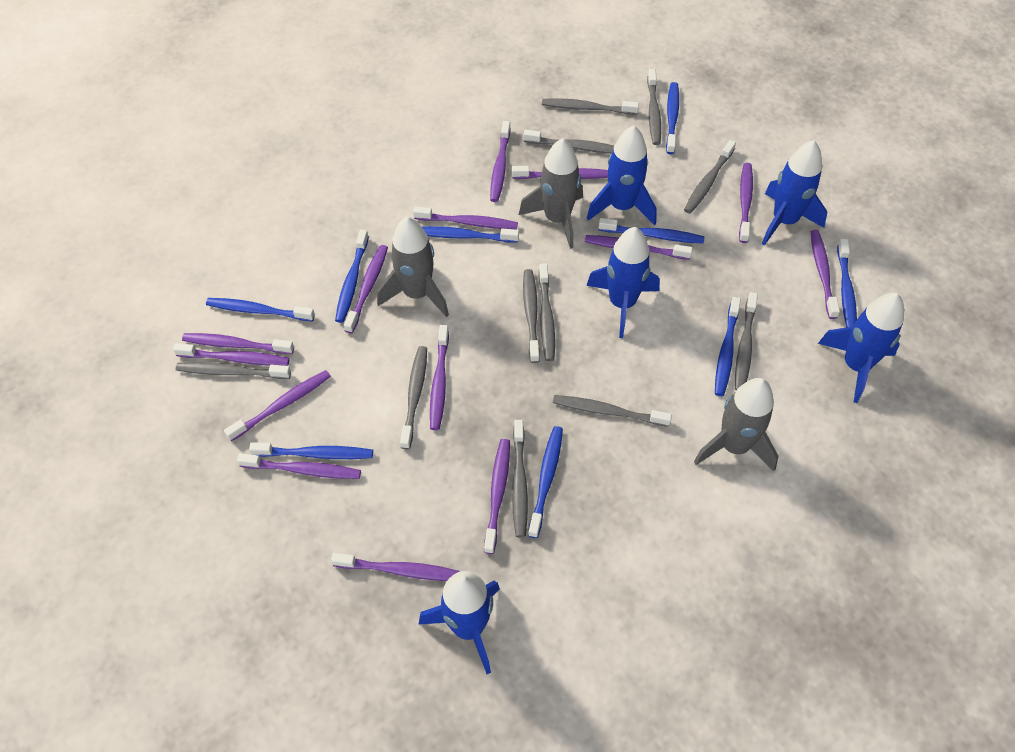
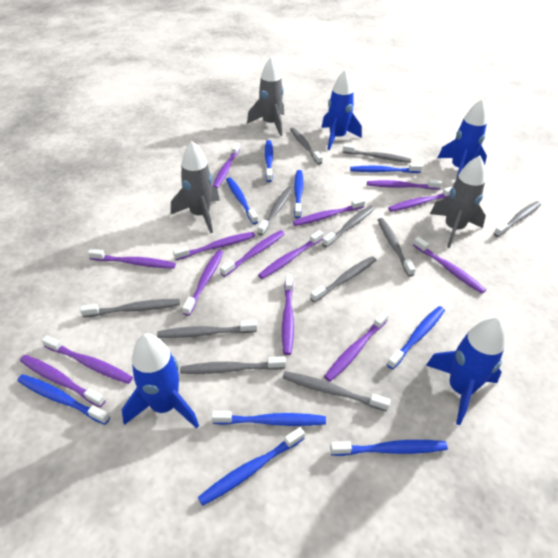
blue rocket: 5 -> 4

